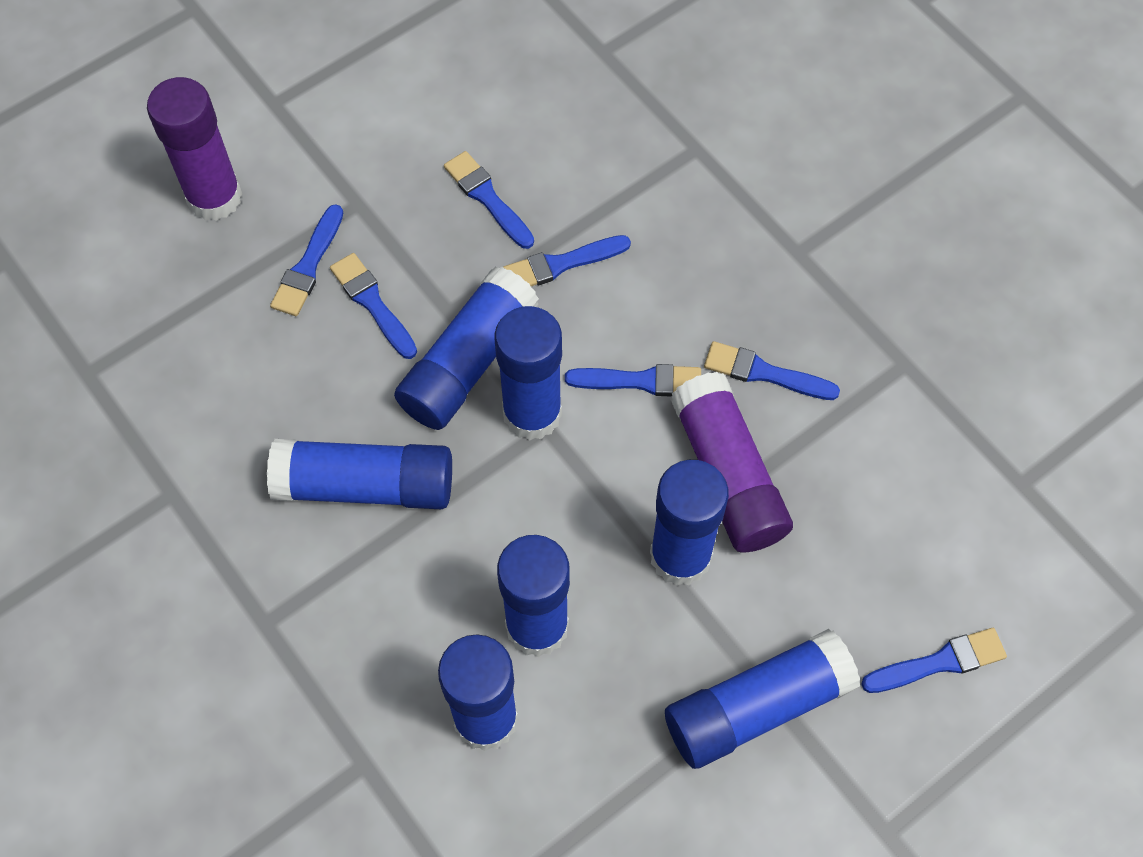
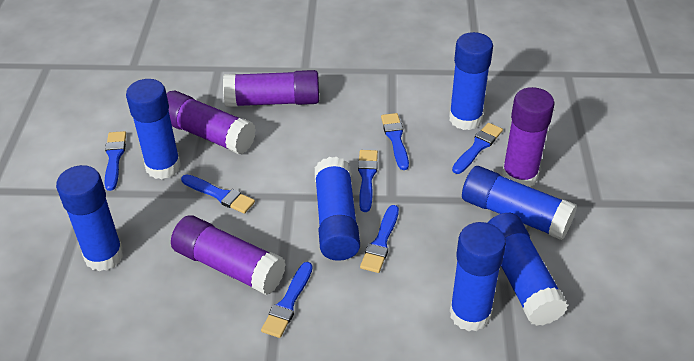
purple glue stick: 2 -> 4

